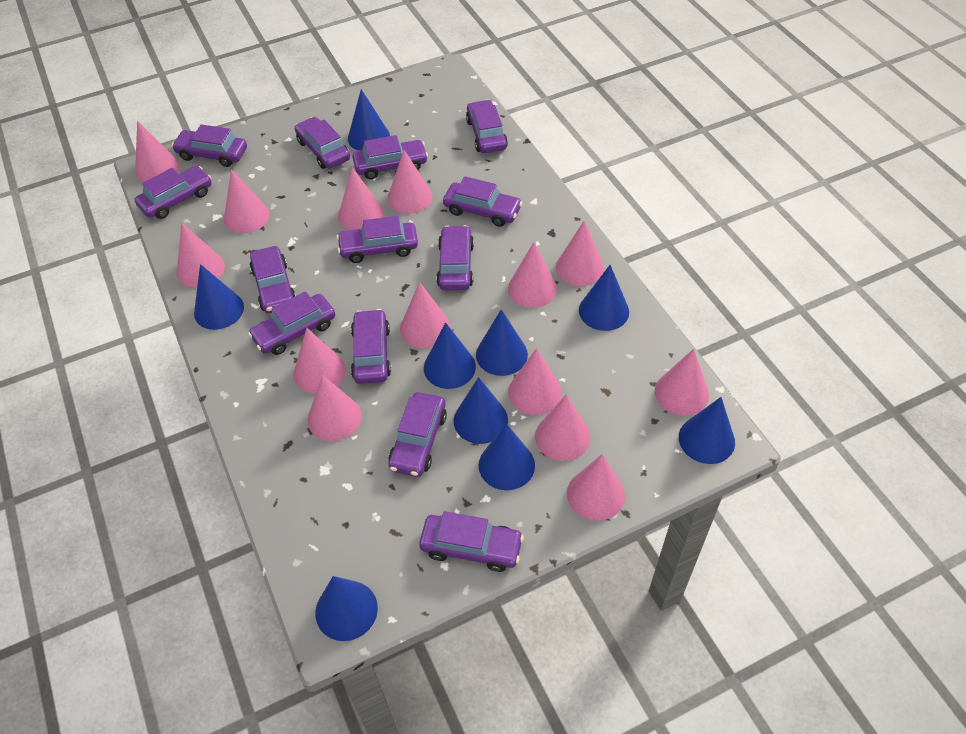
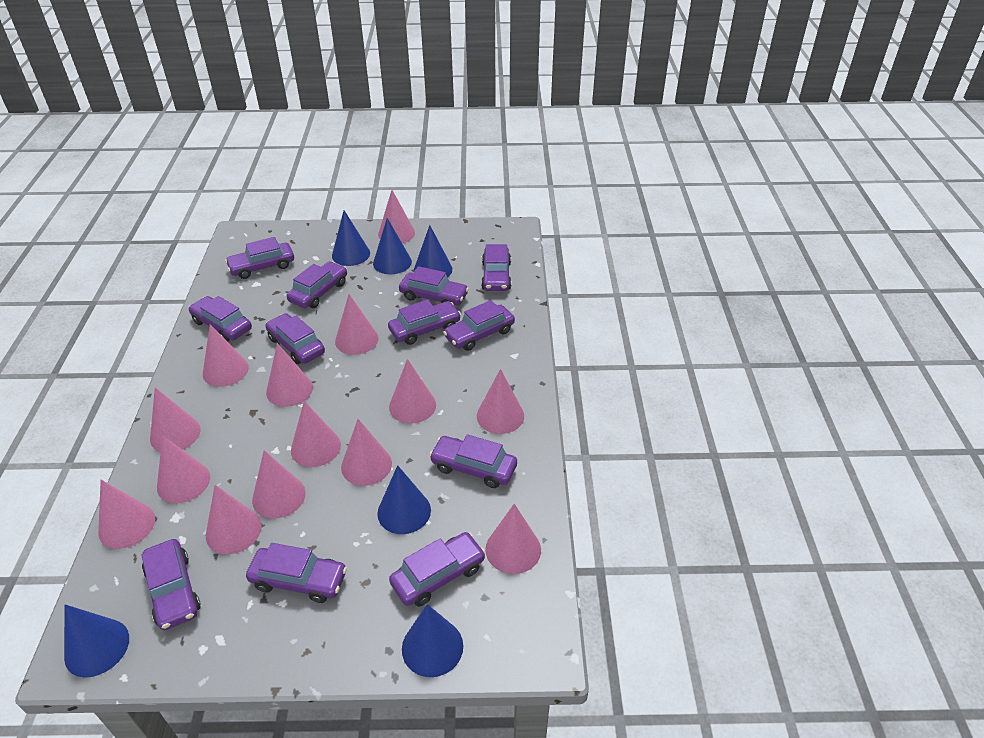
blue cone: 9 -> 6
purple car: 13 -> 12

